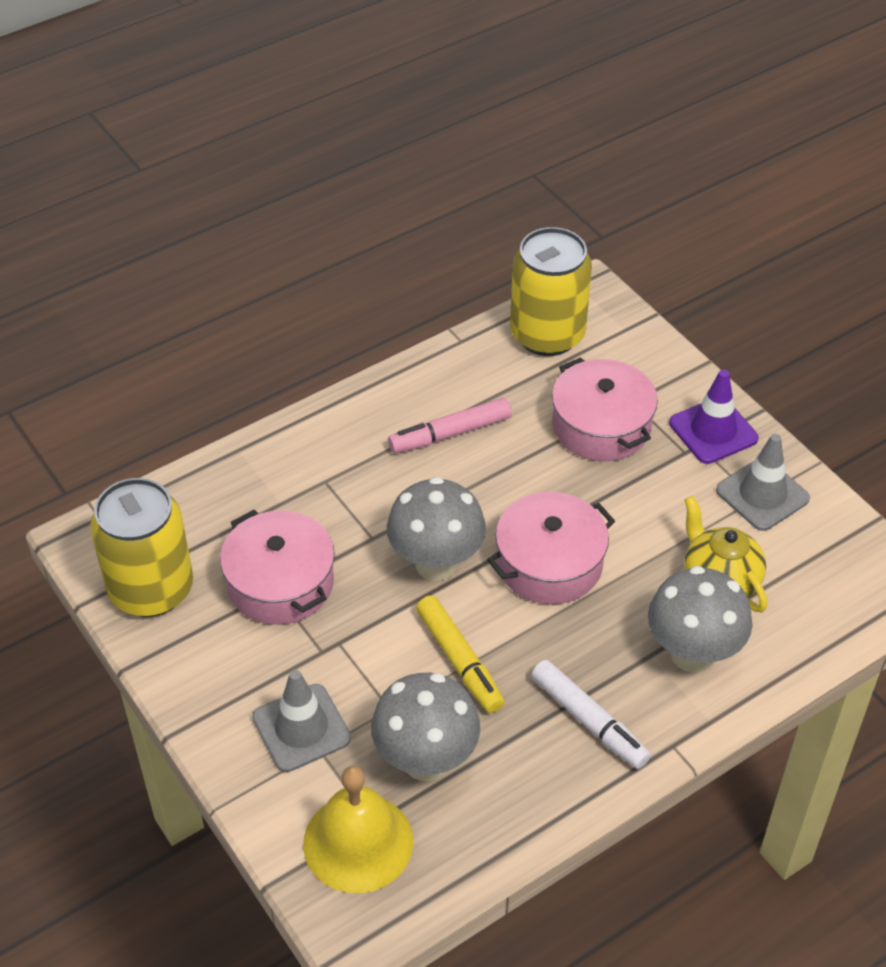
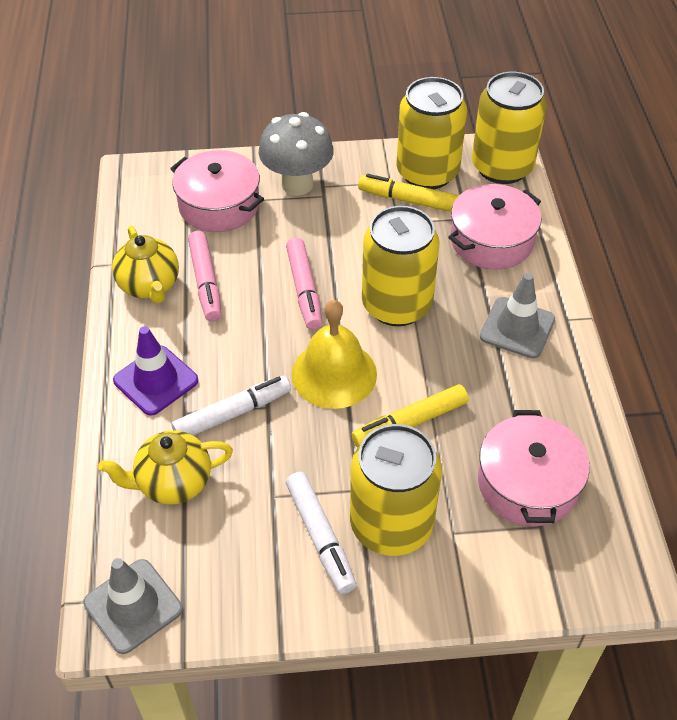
grey mushroom: 3 -> 1
pink marker: 1 -> 2
white marker: 1 -> 2
yellow can: 2 -> 4
yellow marker: 1 -> 2
yellow teapot: 1 -> 2

